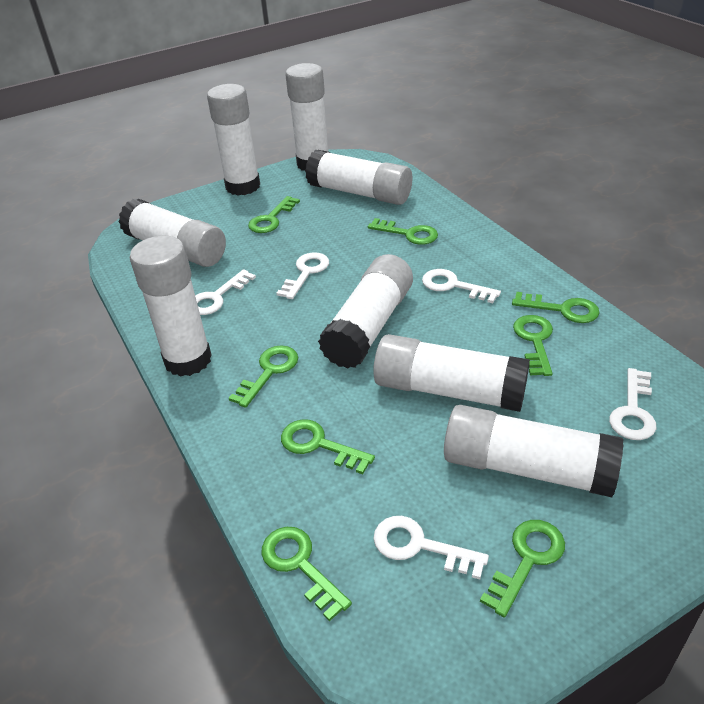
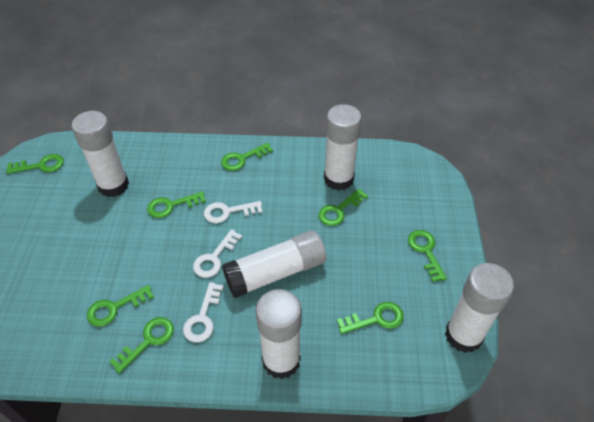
white glue stick: 8 -> 5
white key: 5 -> 3

